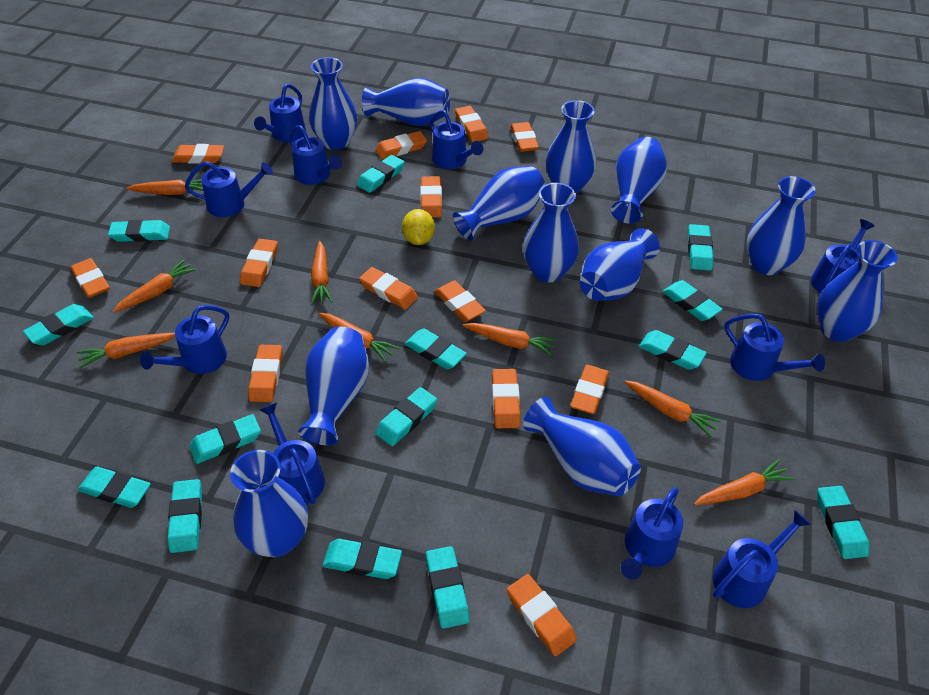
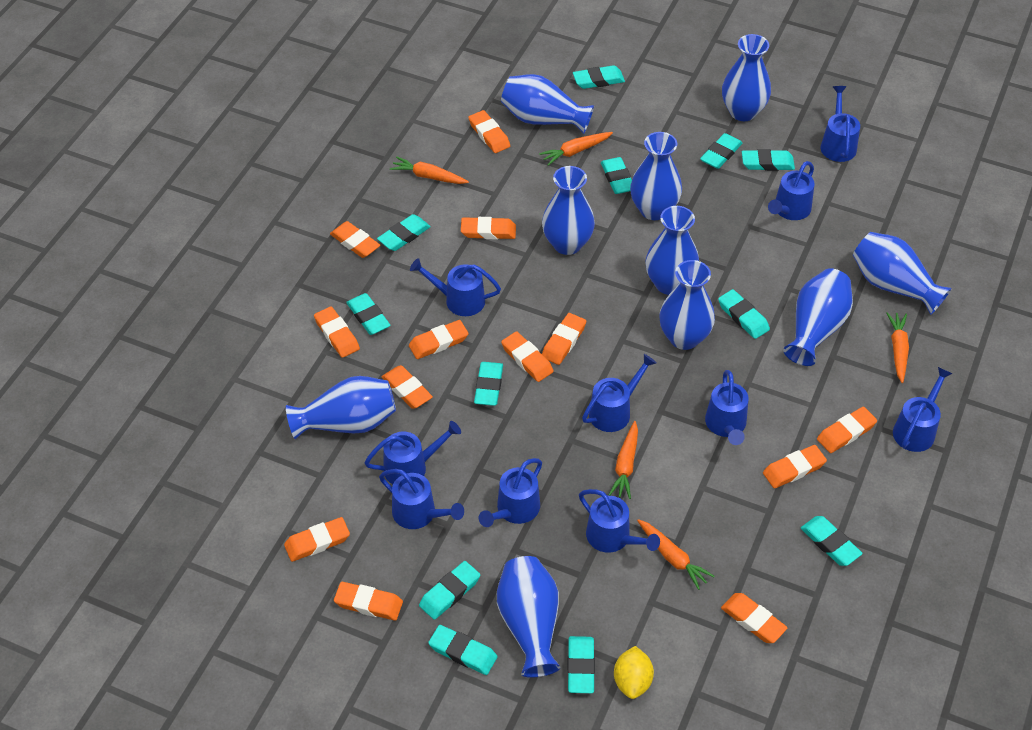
blue vase: 12 -> 10
orange carrot: 8 -> 5
turquoise eraser: 14 -> 12

